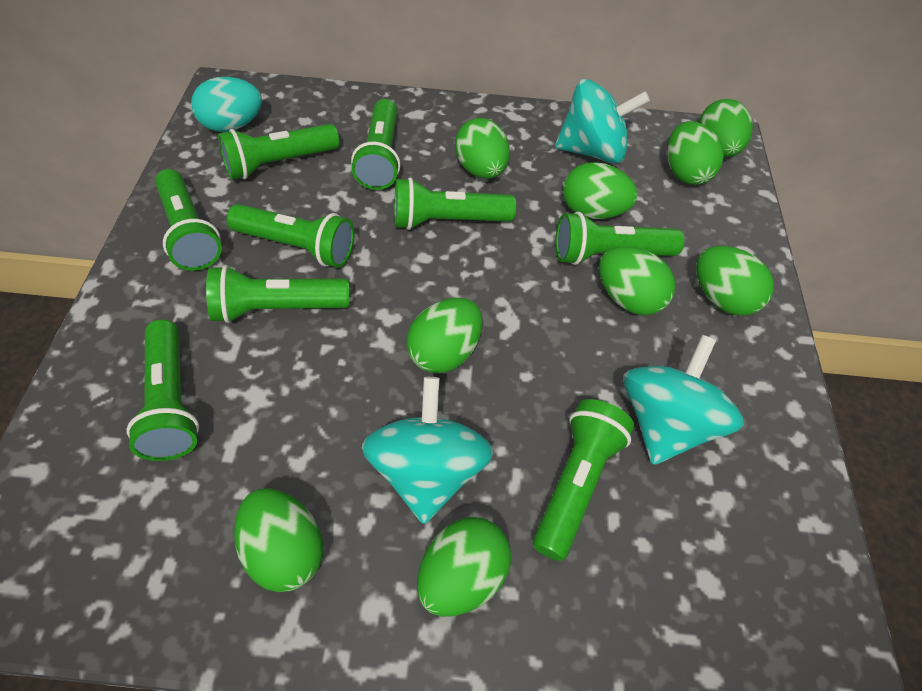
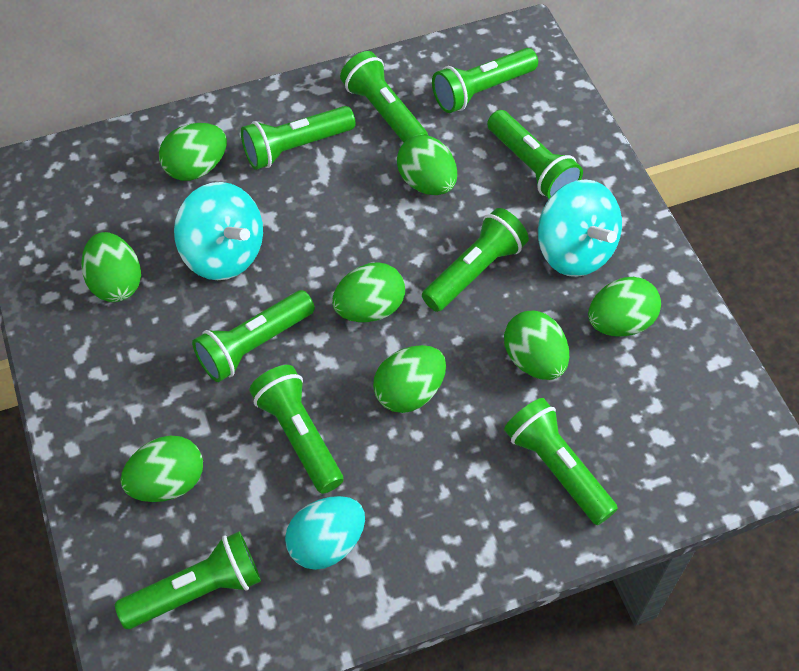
green egg: 9 -> 8
turquoise spinning top: 3 -> 2

